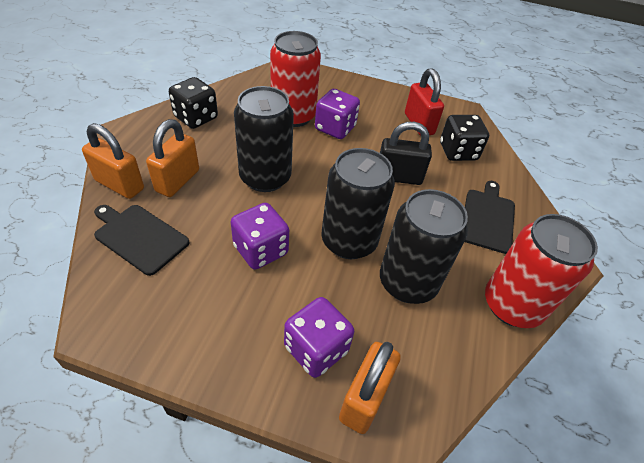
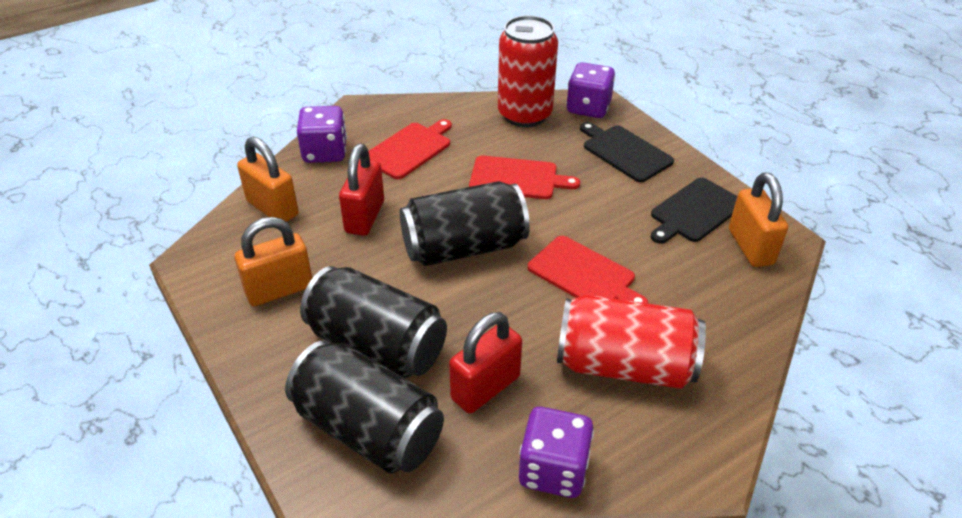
black dice: 2 -> 0
black padlock: 1 -> 0
red cutting board: 0 -> 3
red padlock: 1 -> 2

